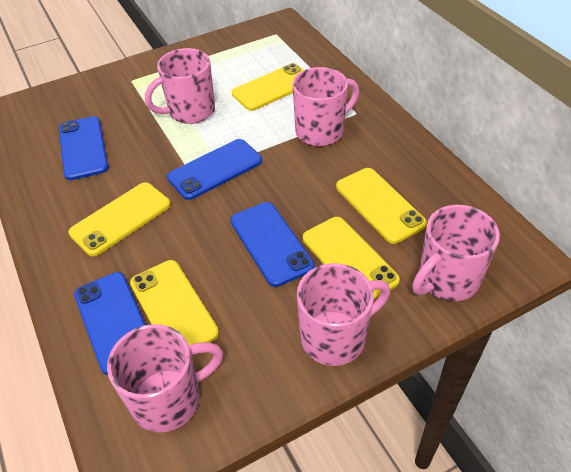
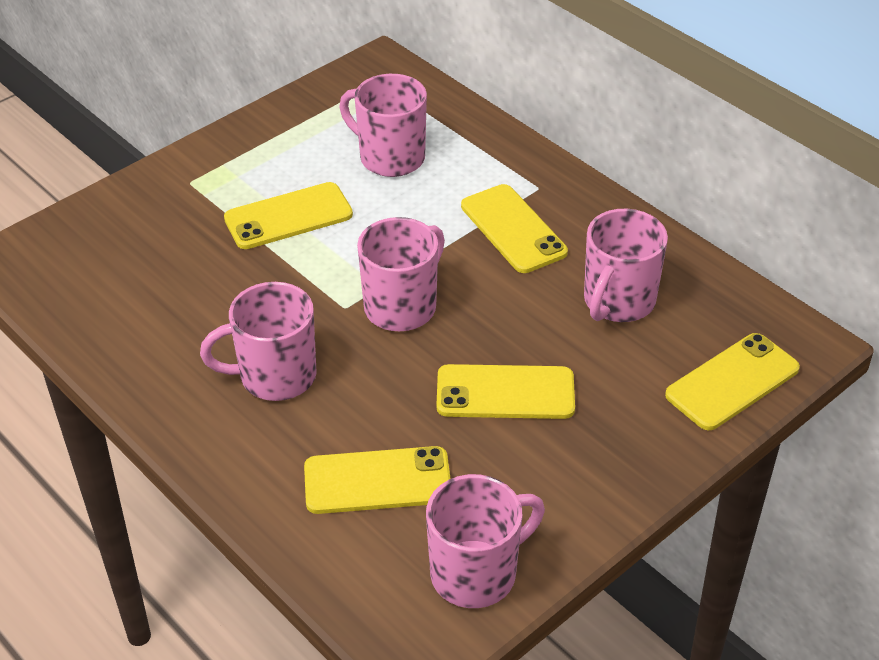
blue phone: 4 -> 0

